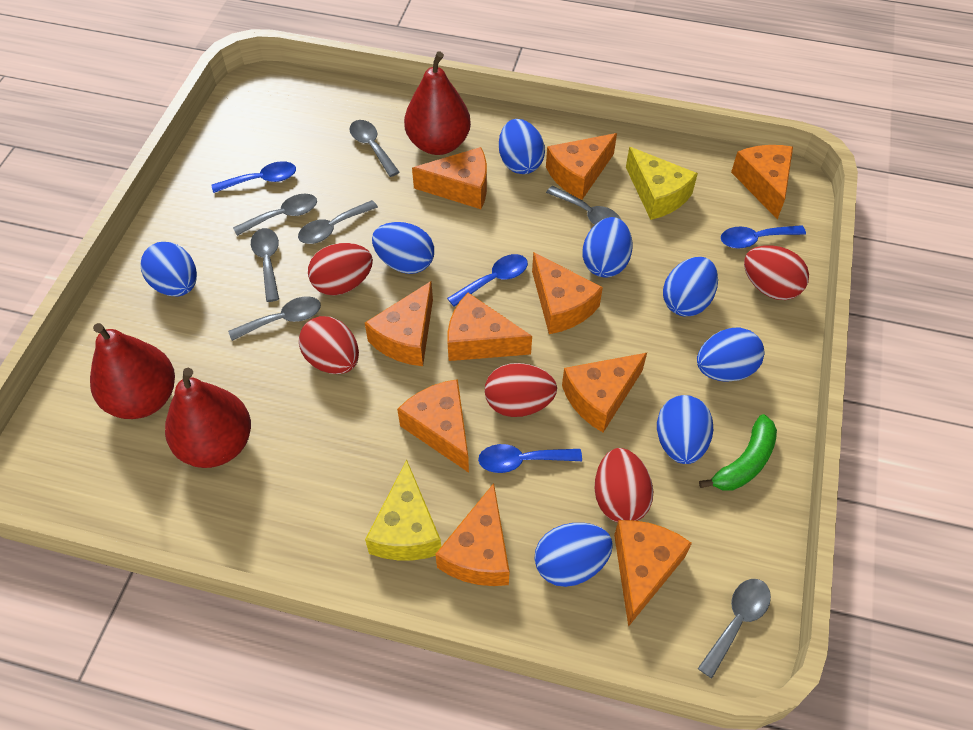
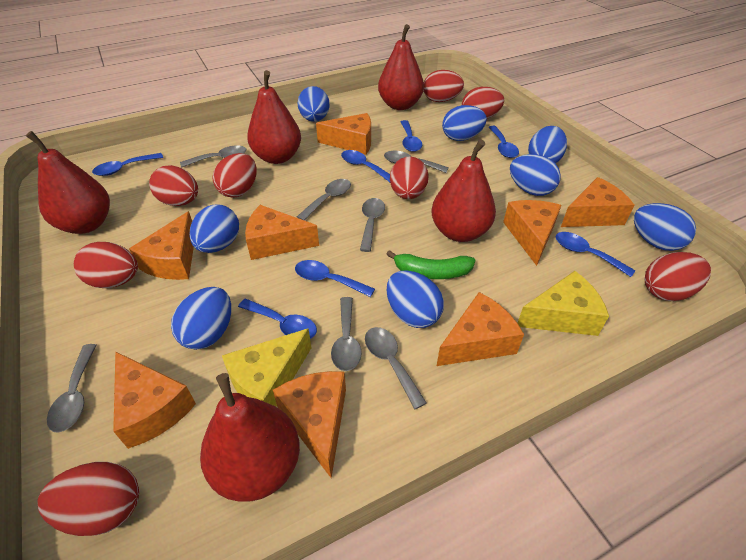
blue spoon: 4 -> 7
orange cheese: 10 -> 8
red egg: 5 -> 8
red pear: 3 -> 5

